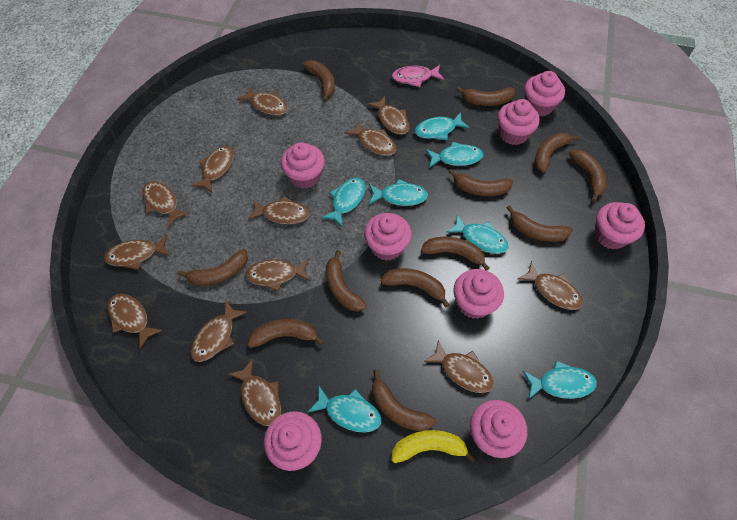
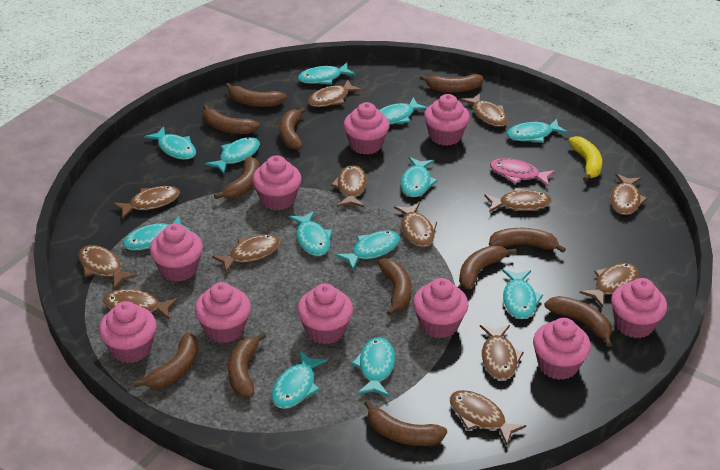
pink cupcake: 8 -> 10
turquoise fish: 7 -> 12

